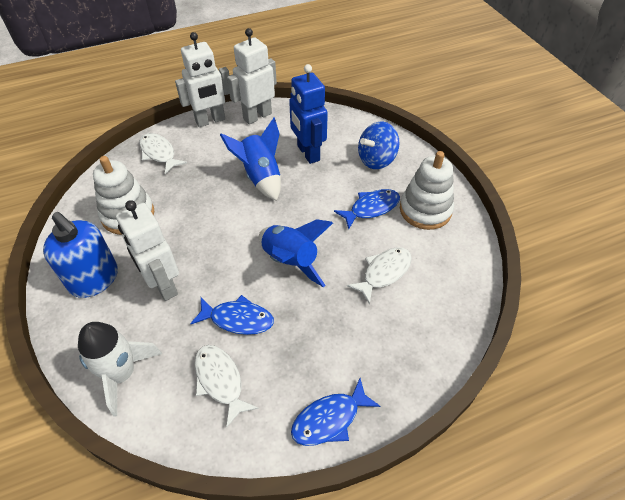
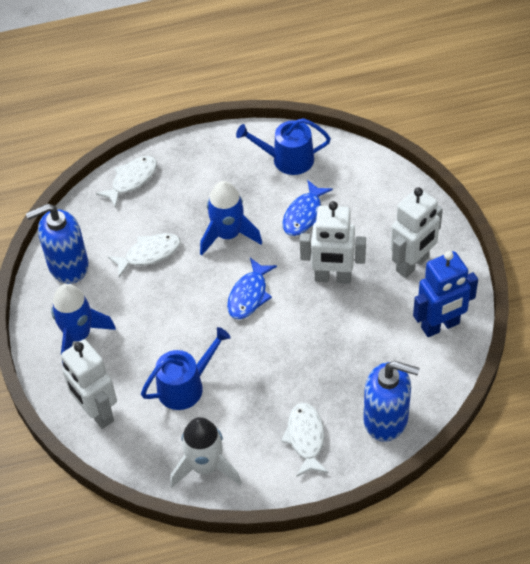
blue fish: 3 -> 2
blue soap dispenser: 1 -> 2
blue spinning top: 1 -> 0
blue watering can: 0 -> 2
white stacking toy: 2 -> 0

